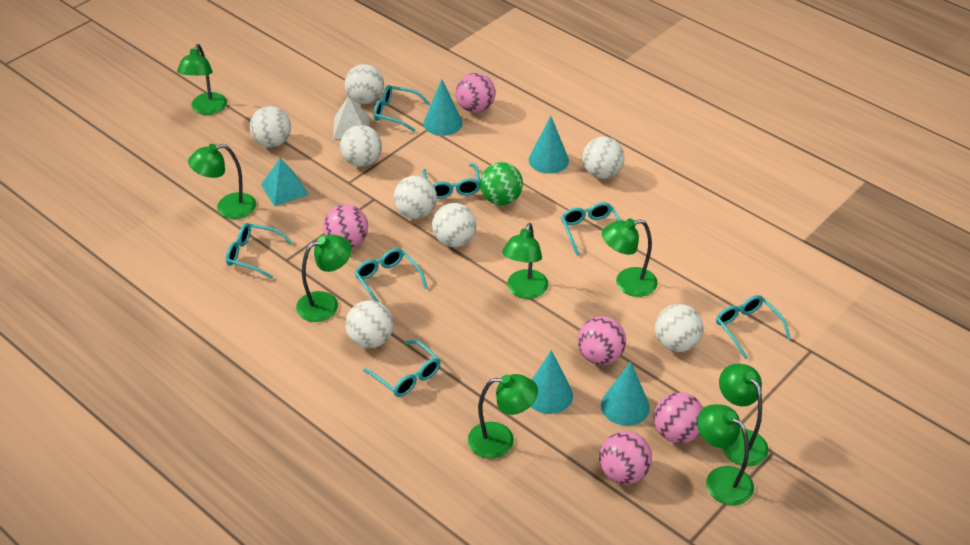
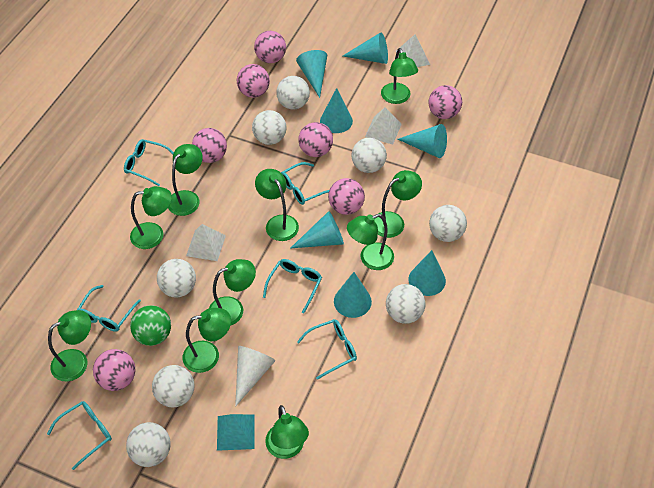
green lamp: 8 -> 10
pink ball: 5 -> 7
turquoise cone: 4 -> 7
turquoise glasses: 7 -> 6
white cone: 0 -> 1
white pyramid: 1 -> 3

